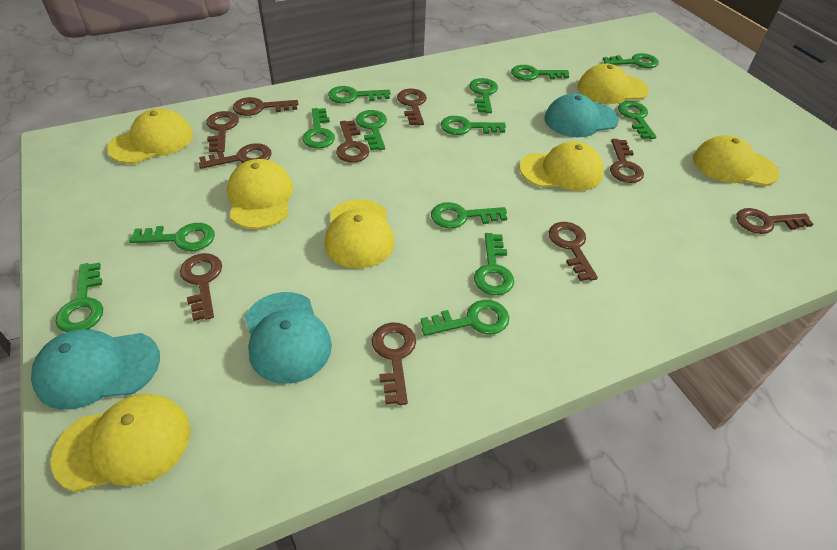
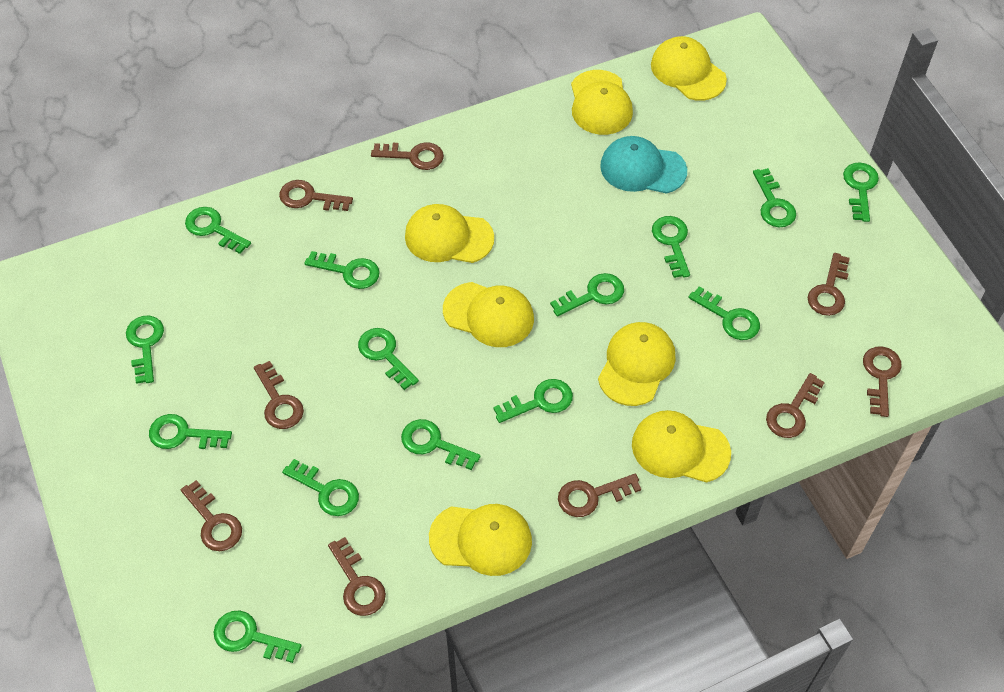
brown key: 10 -> 9
green key: 13 -> 14
turquoise cap: 3 -> 1

